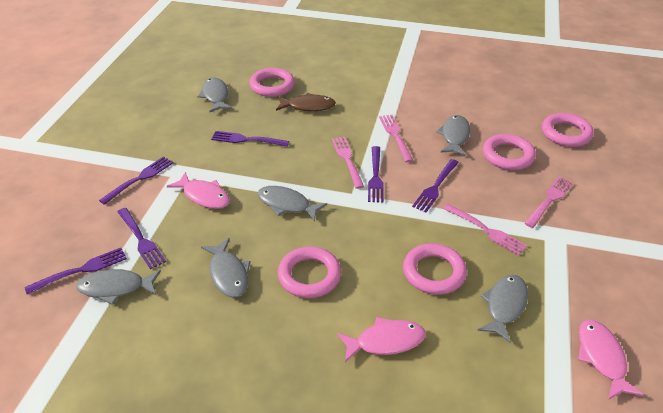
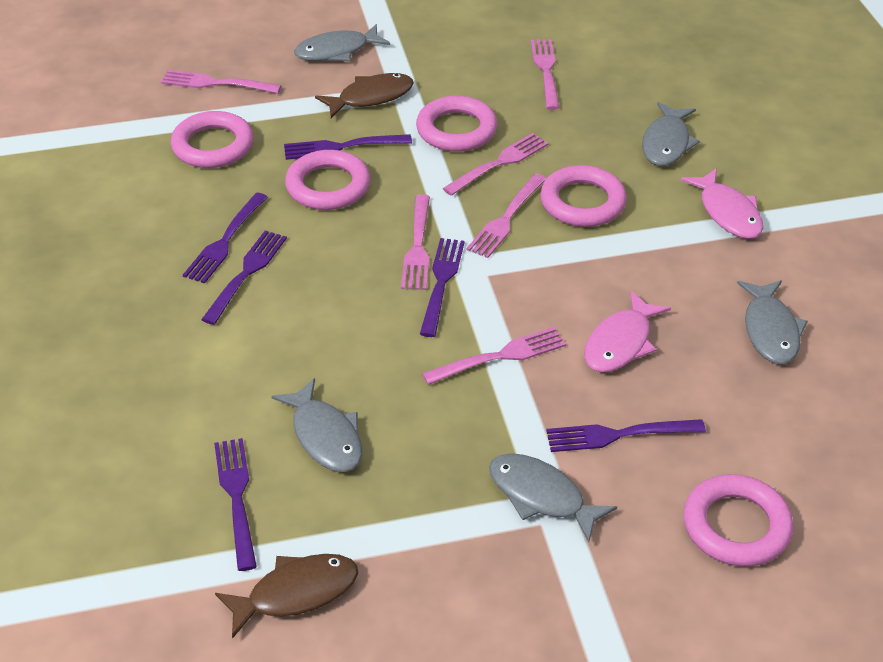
brown fish: 1 -> 2
grey fish: 6 -> 5
pink fish: 3 -> 2
pink fork: 4 -> 6

